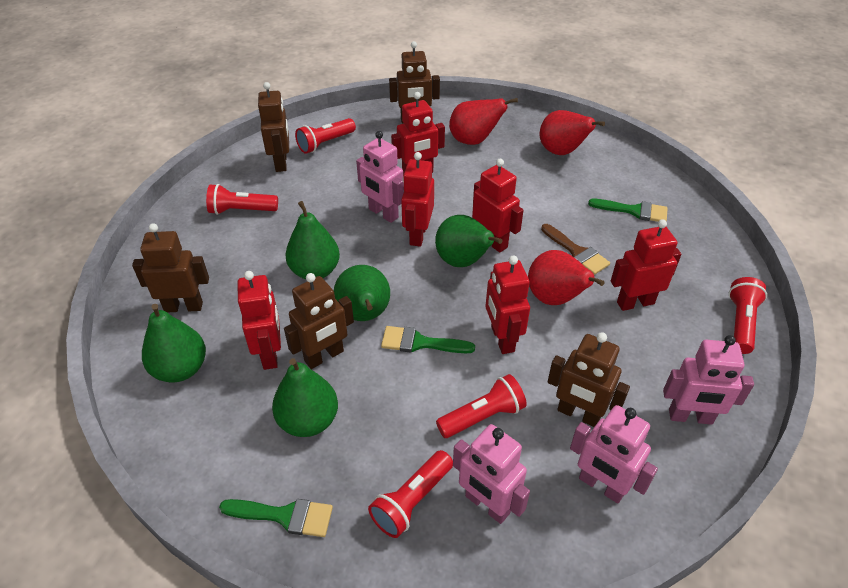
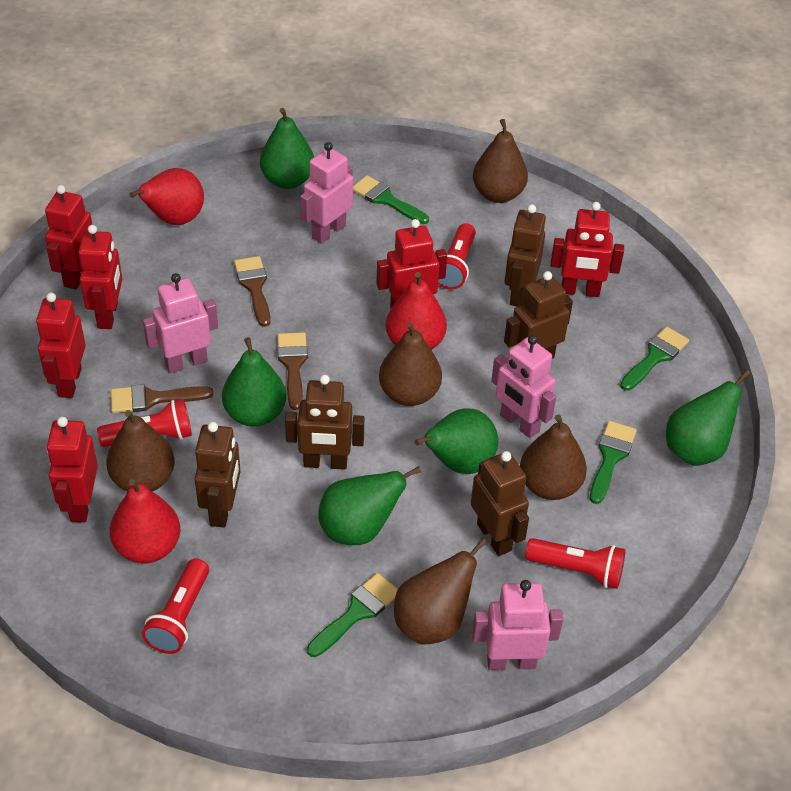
brown brush: 1 -> 3
brown pear: 0 -> 5
green brush: 3 -> 4
red flashlight: 5 -> 4

